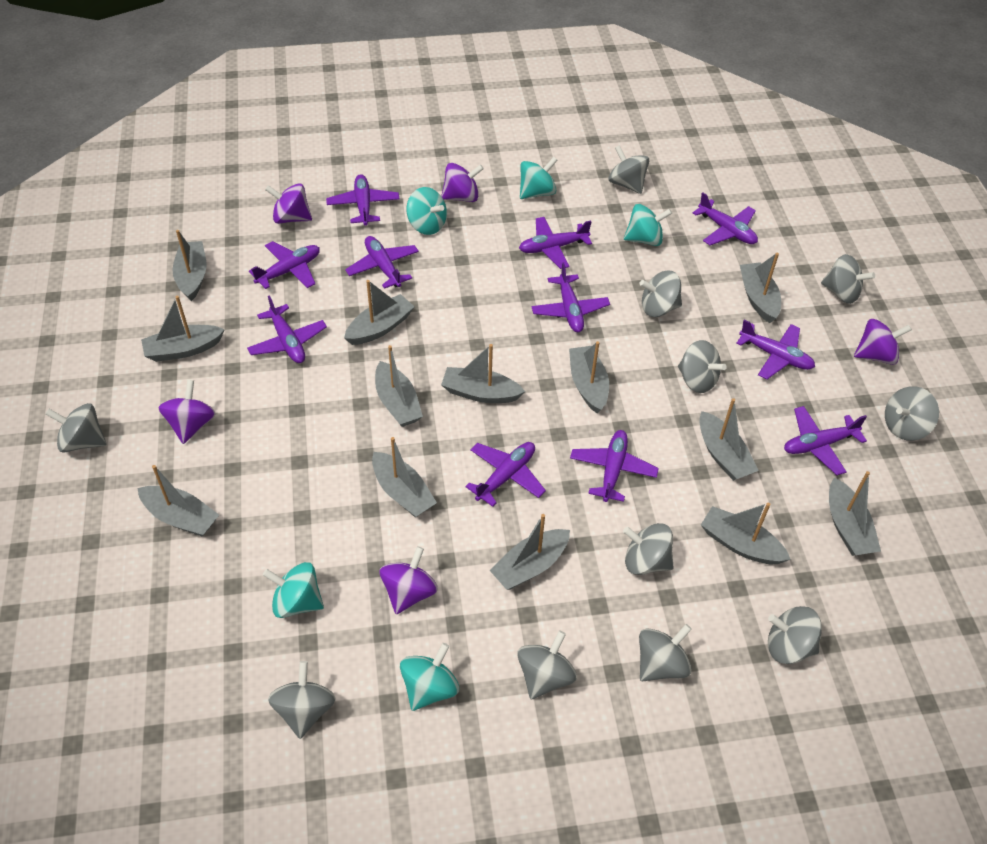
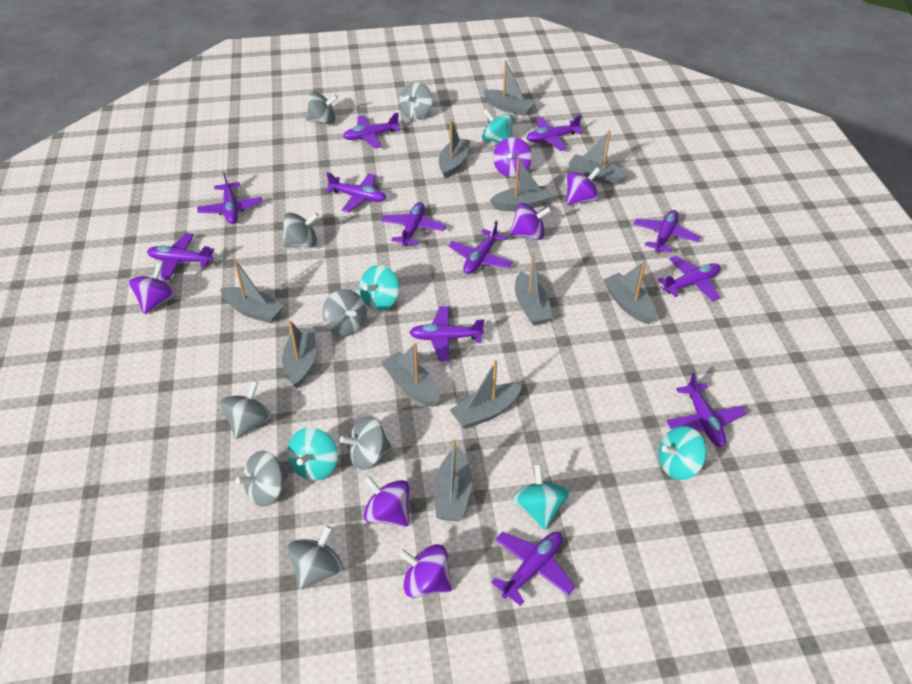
grey boat: 13 -> 11
grey spinning top: 11 -> 8
purple plane: 11 -> 12
purple spinning top: 5 -> 6

